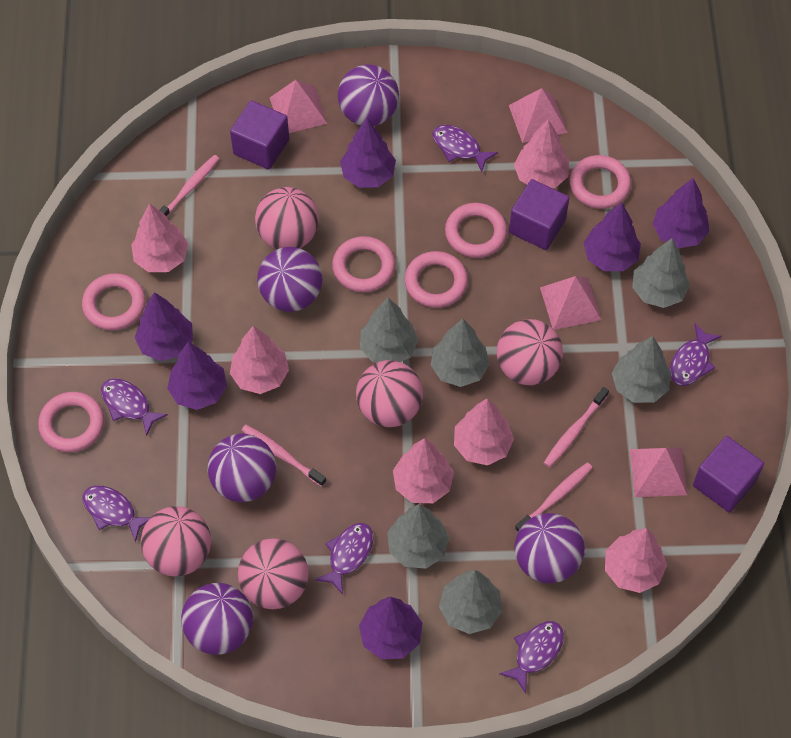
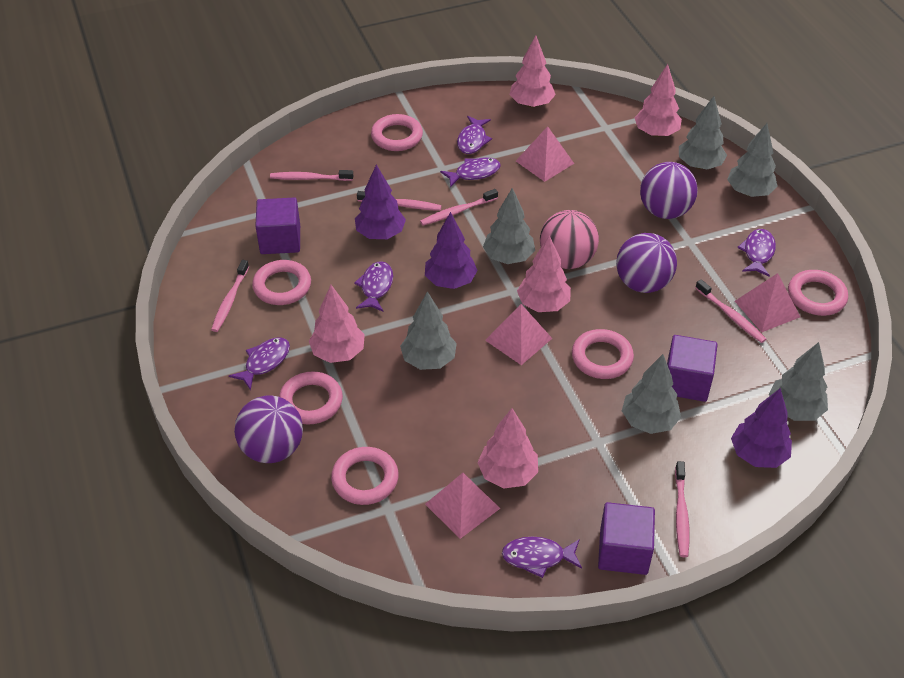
pink ball: 5 -> 1
pink toothbrush: 4 -> 6
pink tree: 6 -> 5
purple ball: 5 -> 3
purple tree: 6 -> 3

